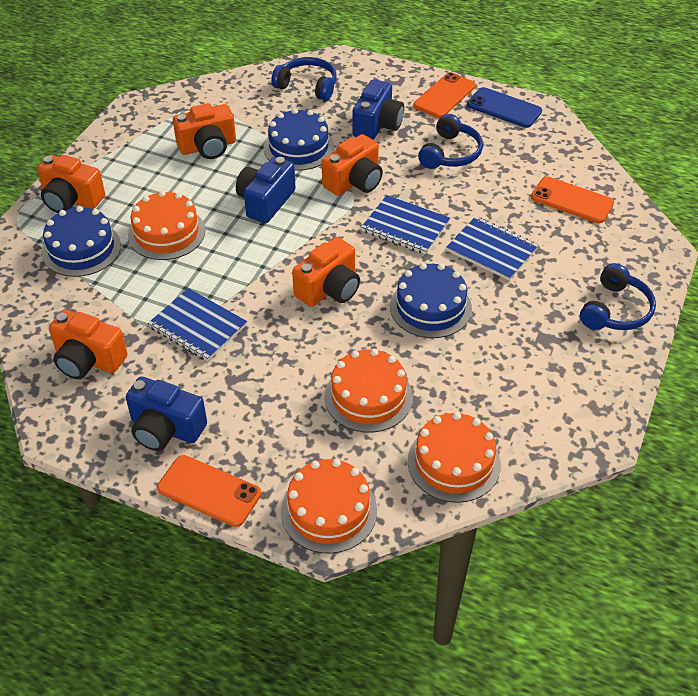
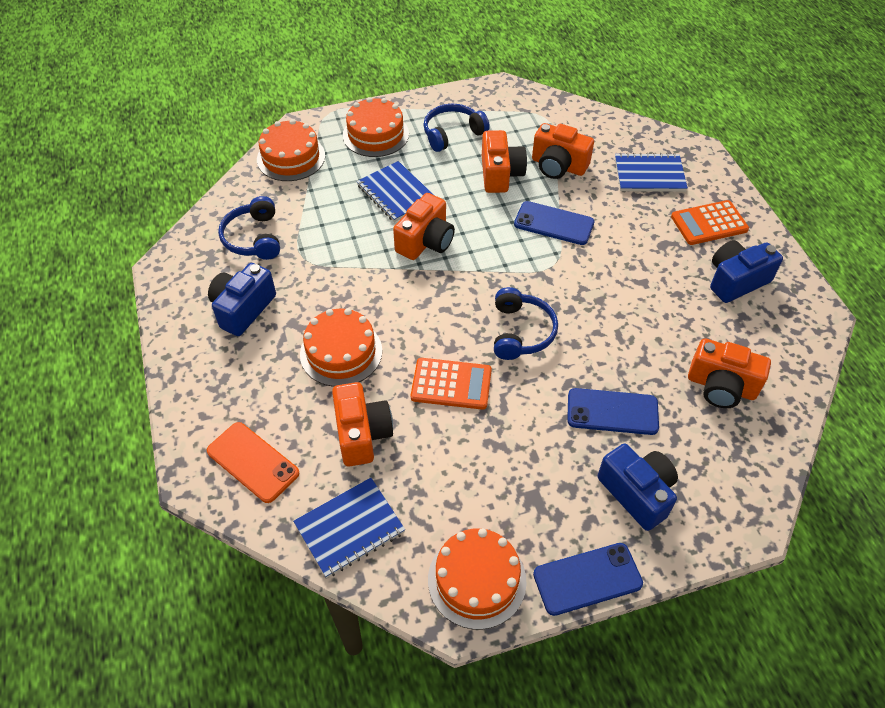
blue cake: 3 -> 0
blue phone: 1 -> 3
orange calculator: 0 -> 2
orange phone: 3 -> 1

